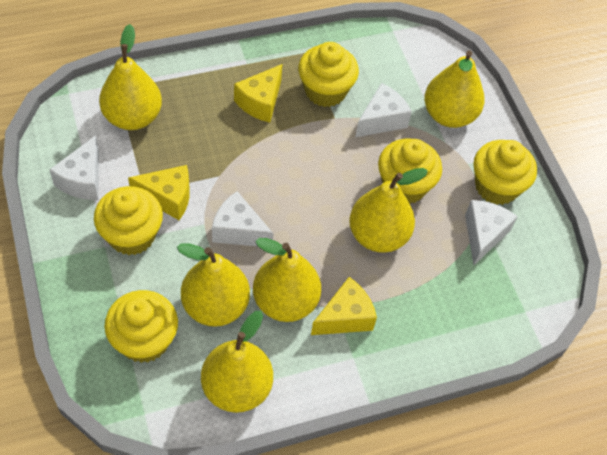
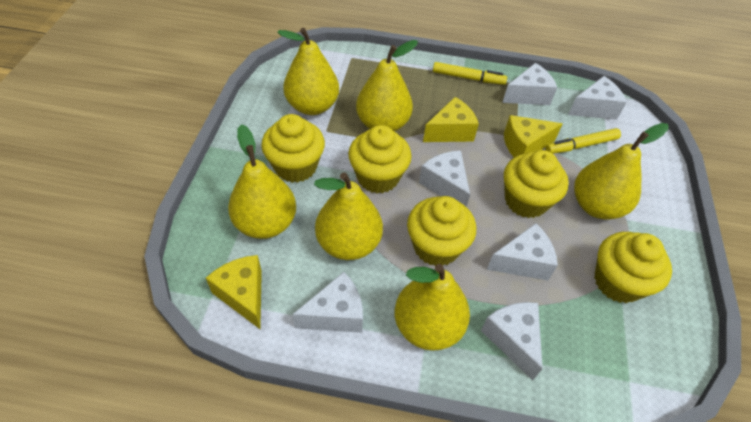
white cheese: 4 -> 6
yellow marker: 0 -> 2

